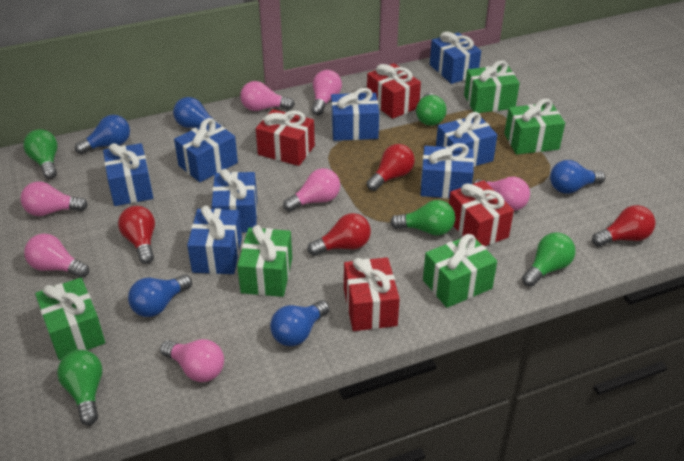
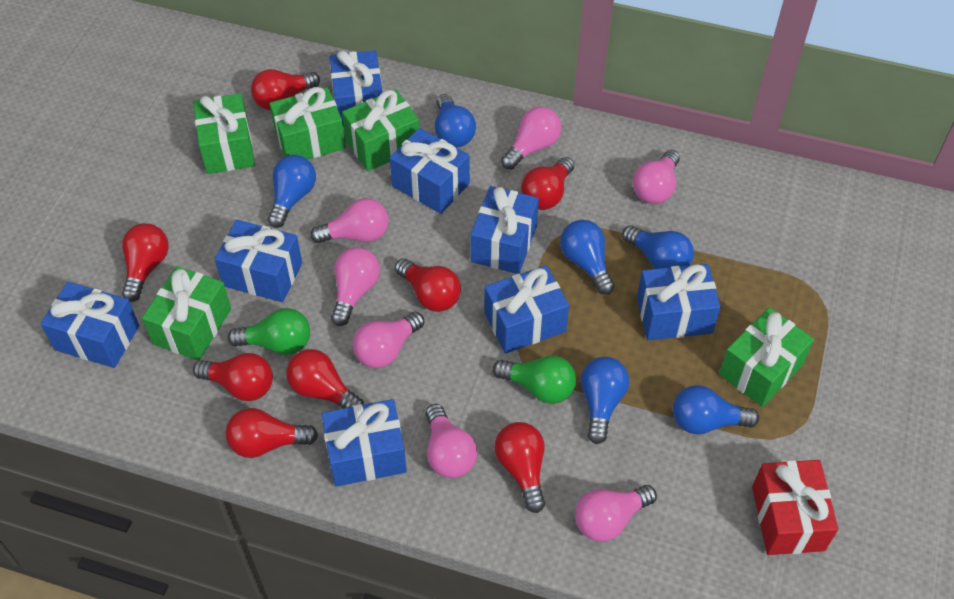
blue light bulb: 5 -> 6
green light bulb: 5 -> 2
red gift: 4 -> 1
red light bulb: 4 -> 8

